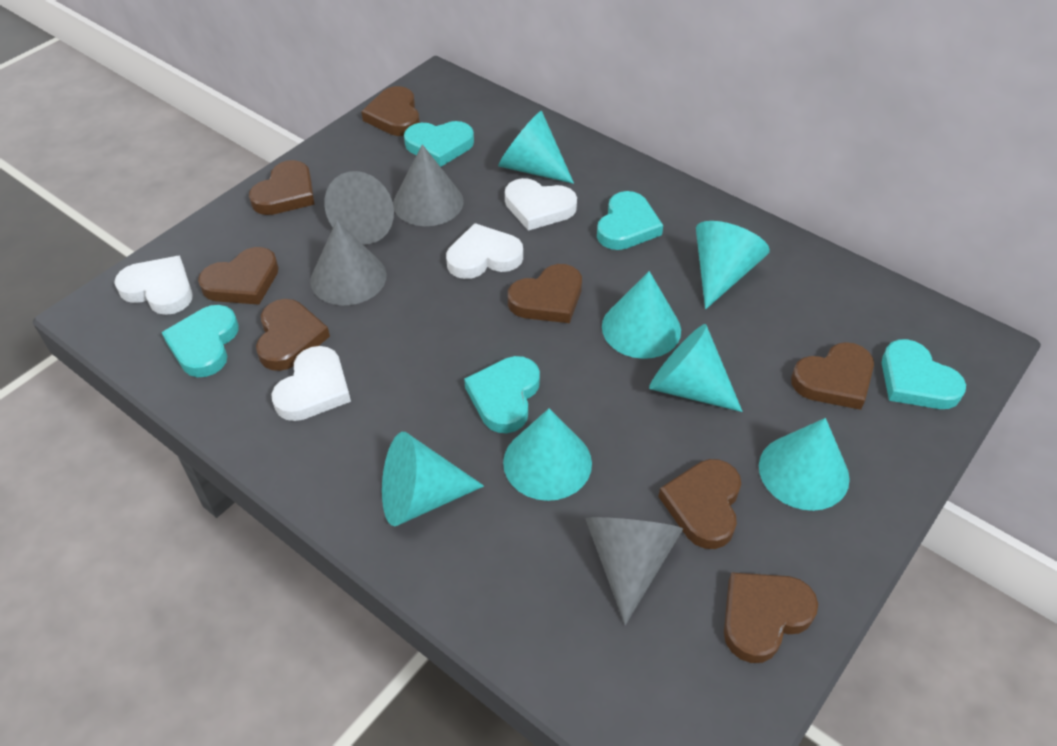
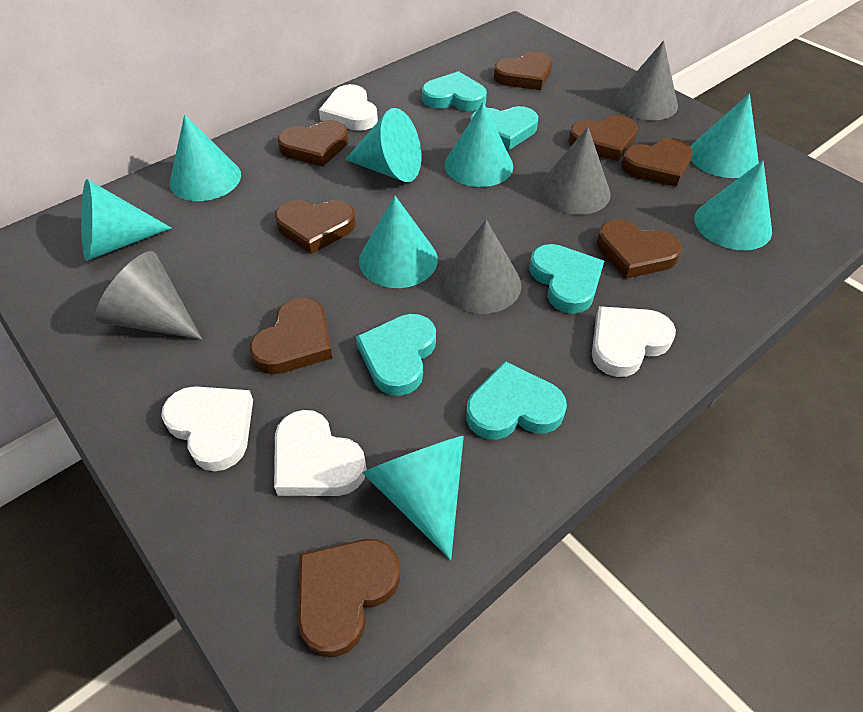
turquoise cone: 7 -> 8

